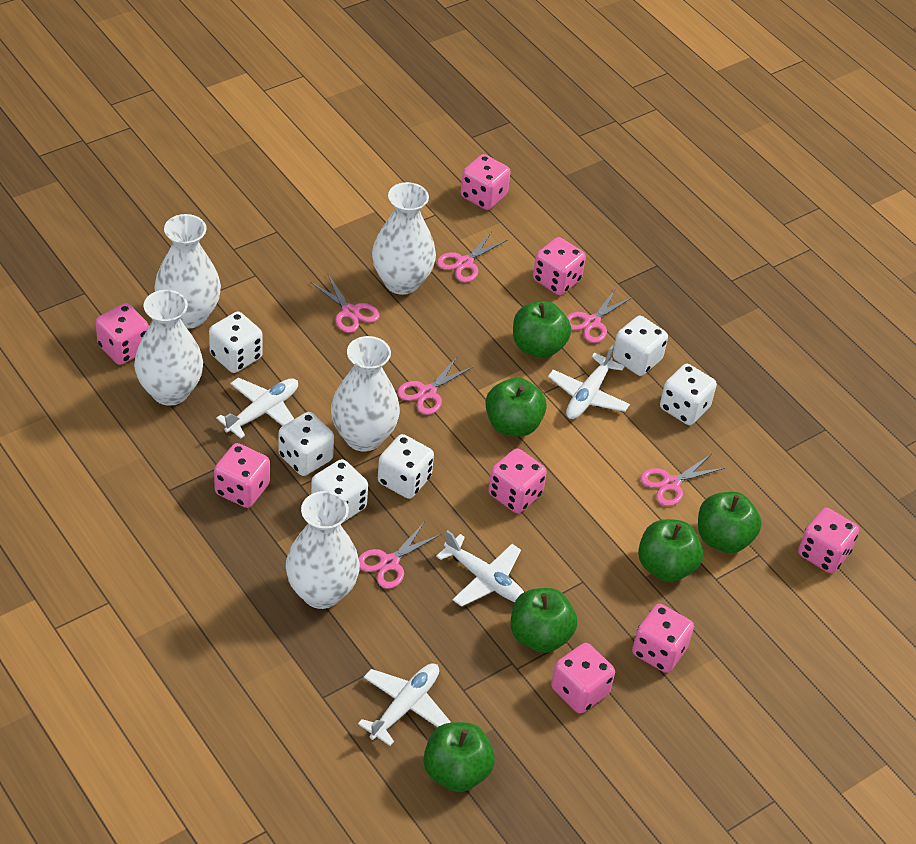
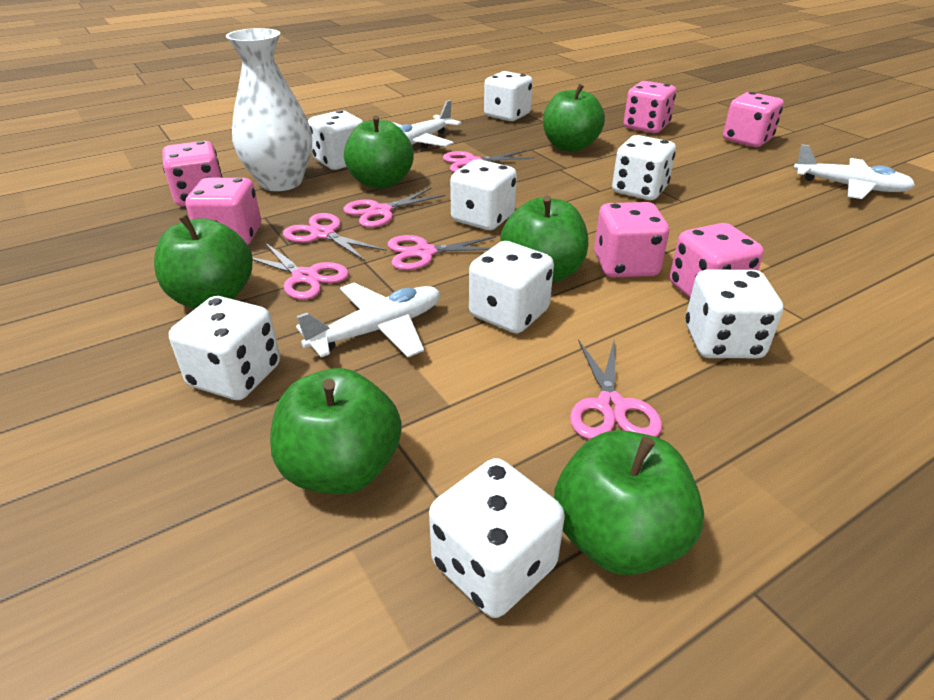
pink dice: 8 -> 6
white dice: 6 -> 8
white plane: 4 -> 3
white vase: 5 -> 1

